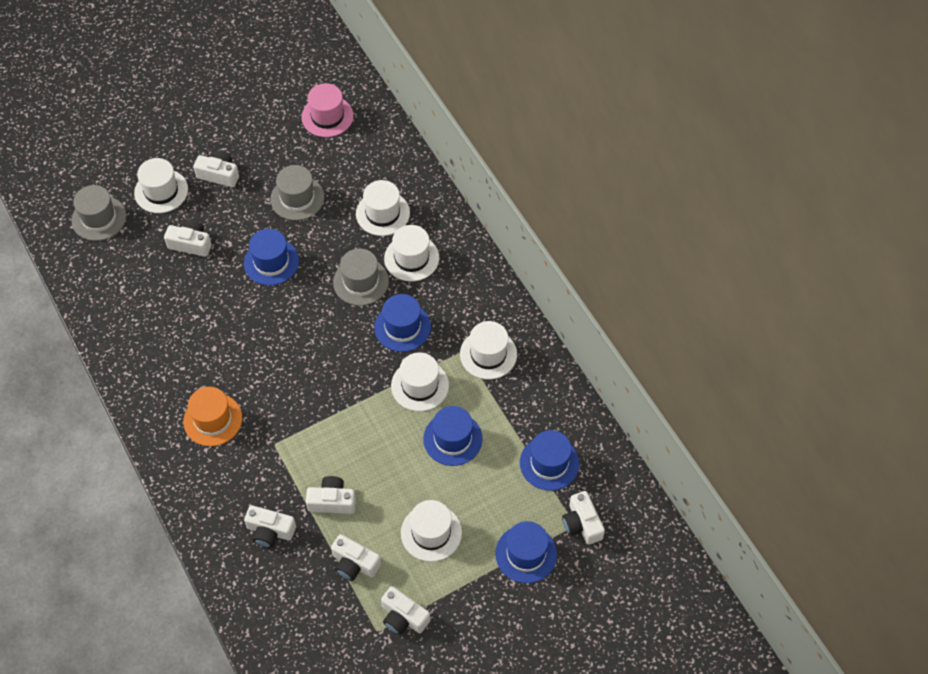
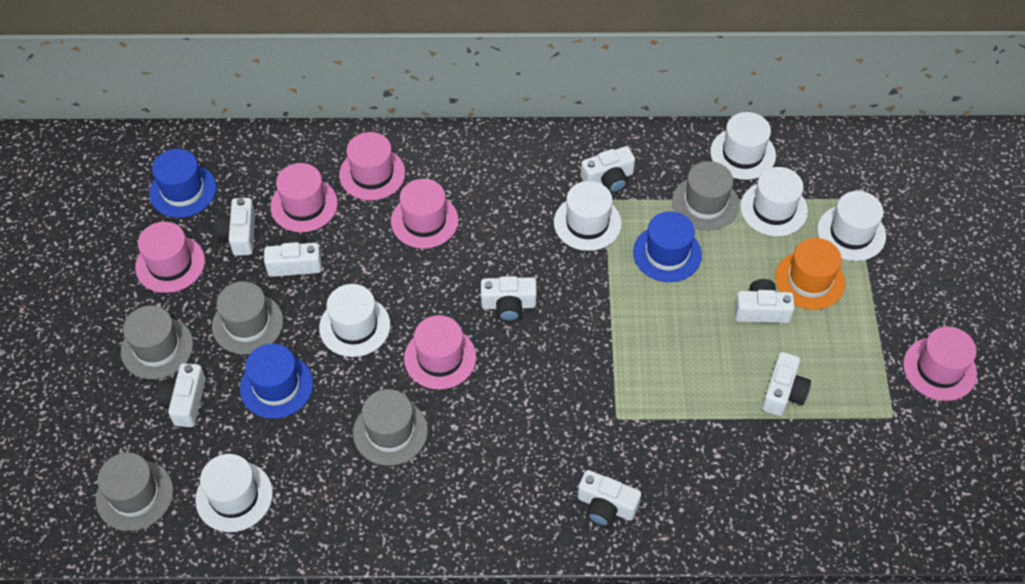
blue hat: 5 -> 3
grey hat: 3 -> 5
pink hat: 1 -> 6
white camera: 7 -> 8

